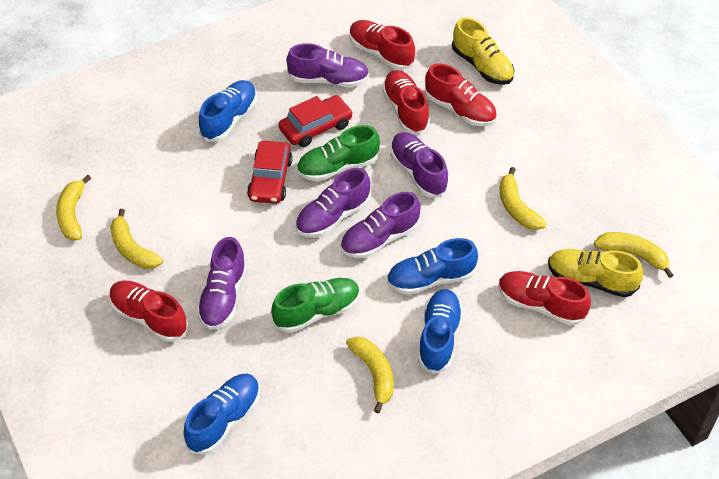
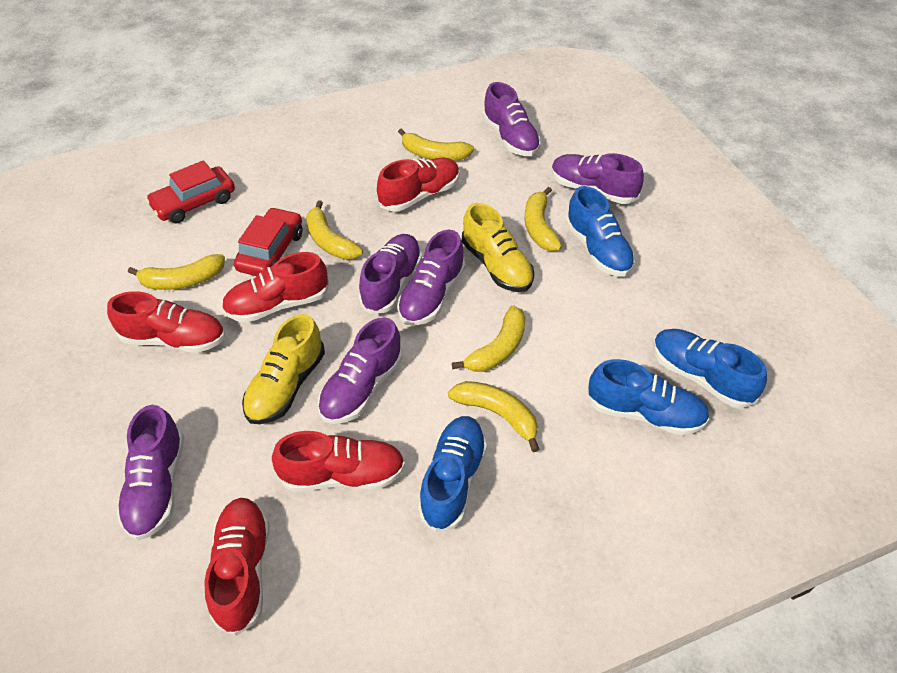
green shoe: 2 -> 0
purple shoe: 5 -> 6
yellow banana: 5 -> 6

